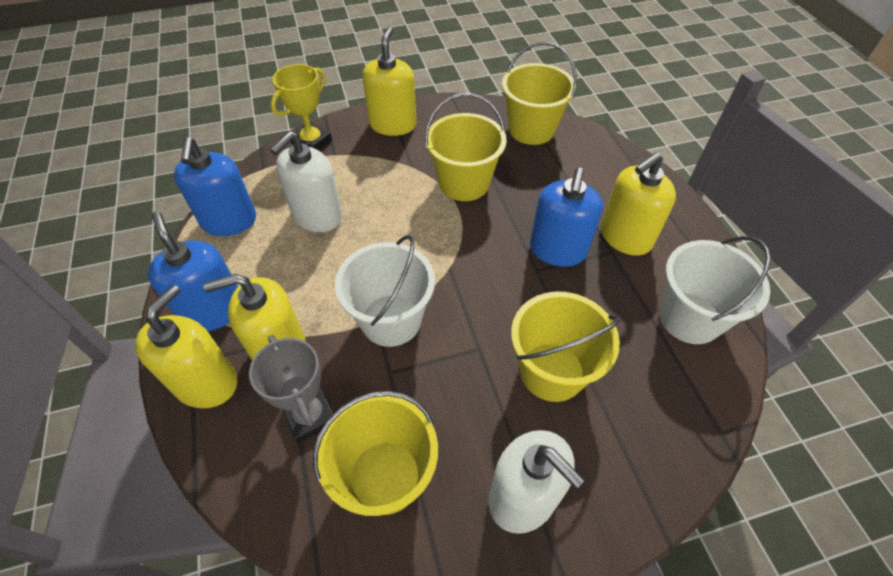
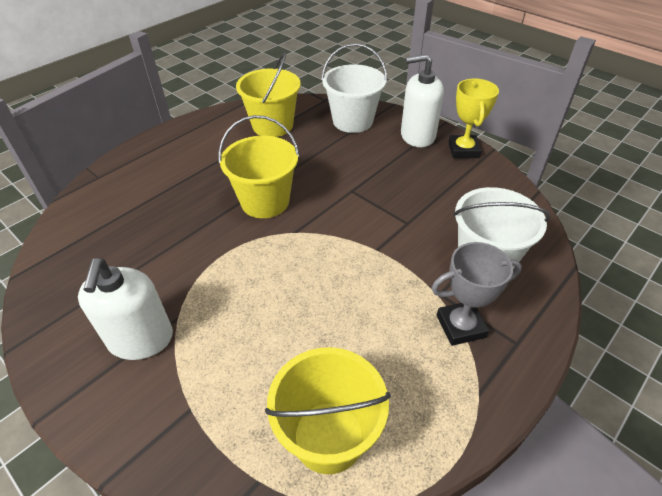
blue soap dispenser: 3 -> 0
yellow bucket: 4 -> 3
yellow soap dispenser: 4 -> 0

